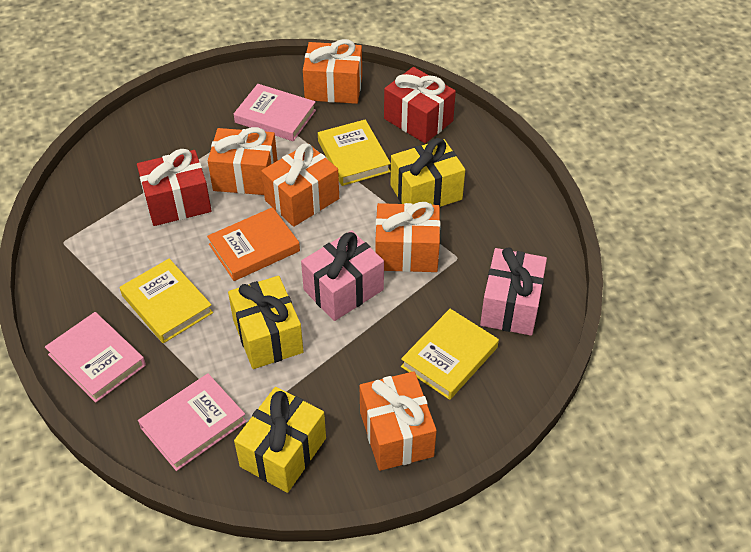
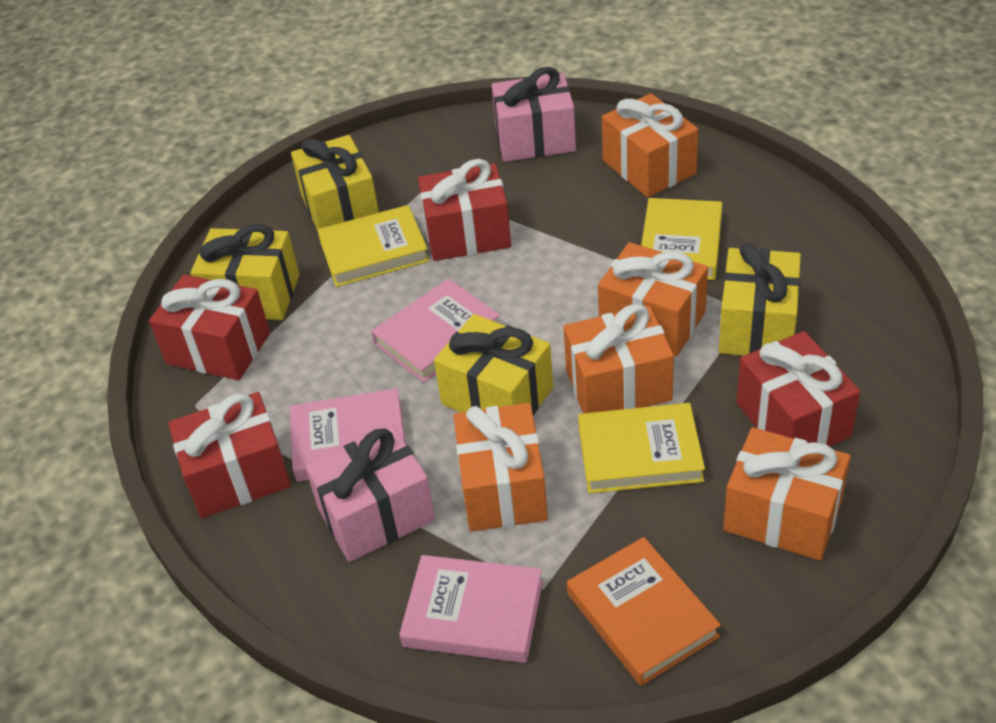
red gift: 2 -> 4
yellow gift: 3 -> 4

